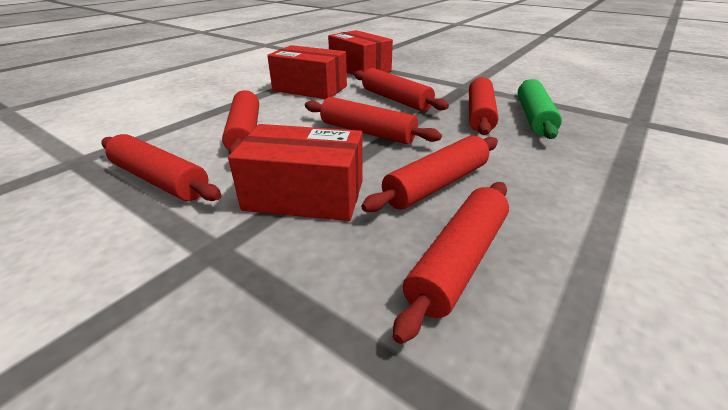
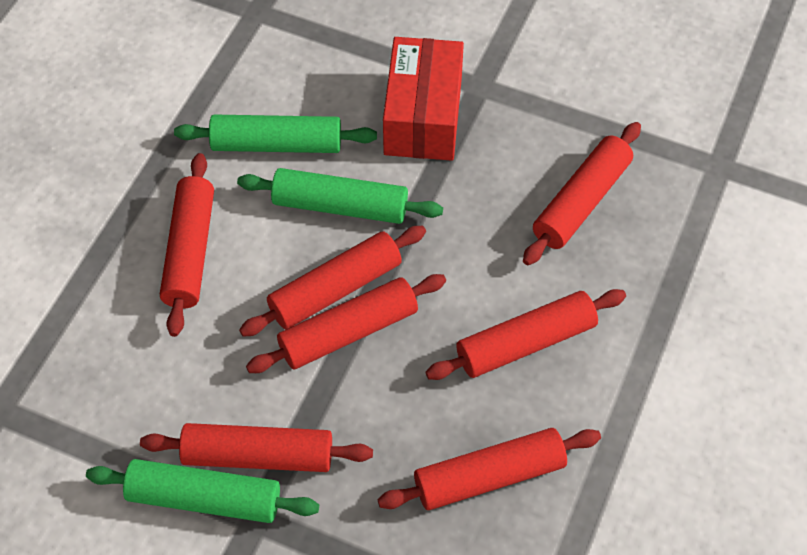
green rolling pin: 1 -> 3
red box: 3 -> 1

